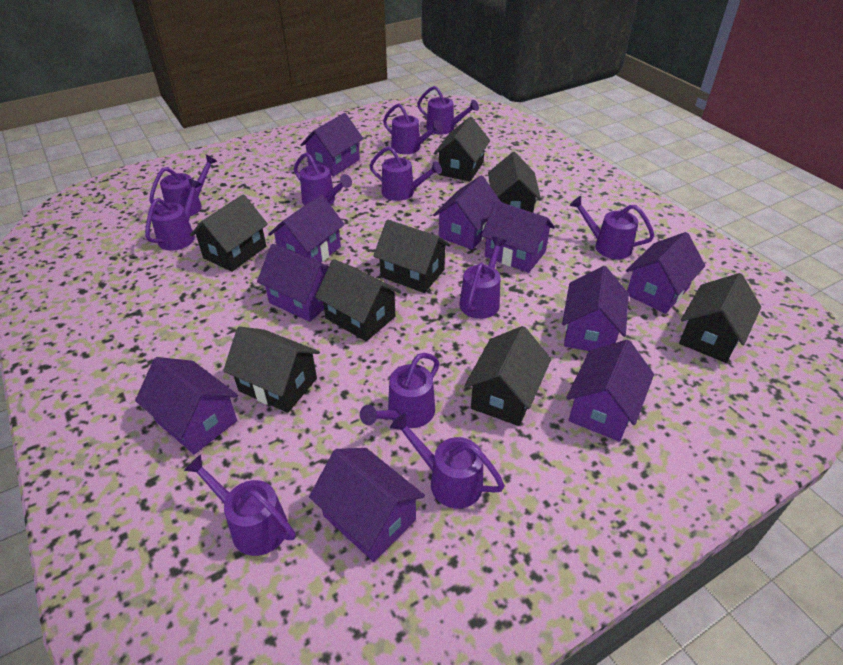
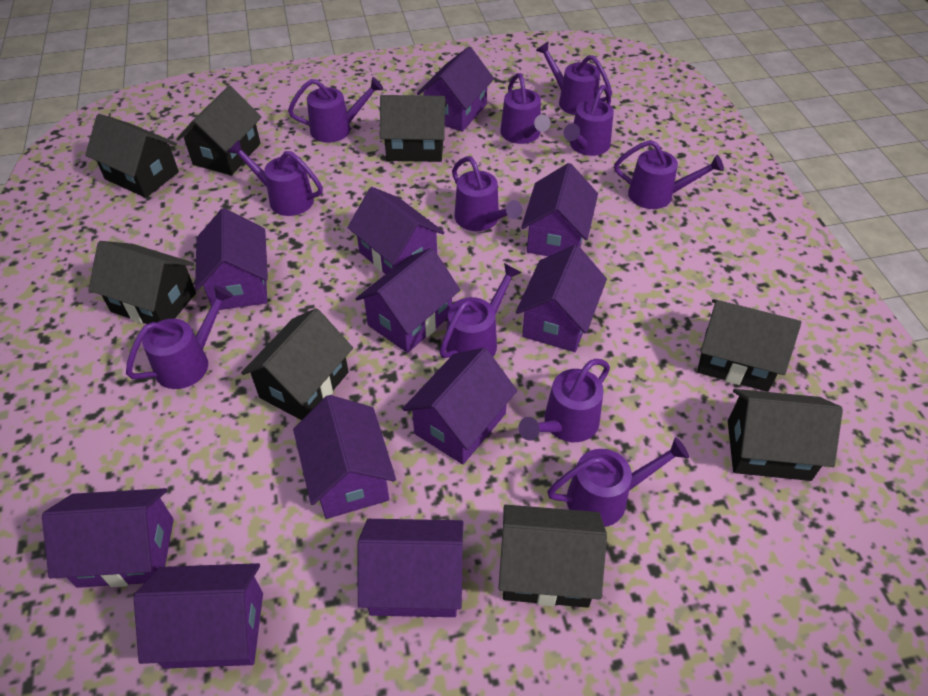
purple house: 10 -> 11

